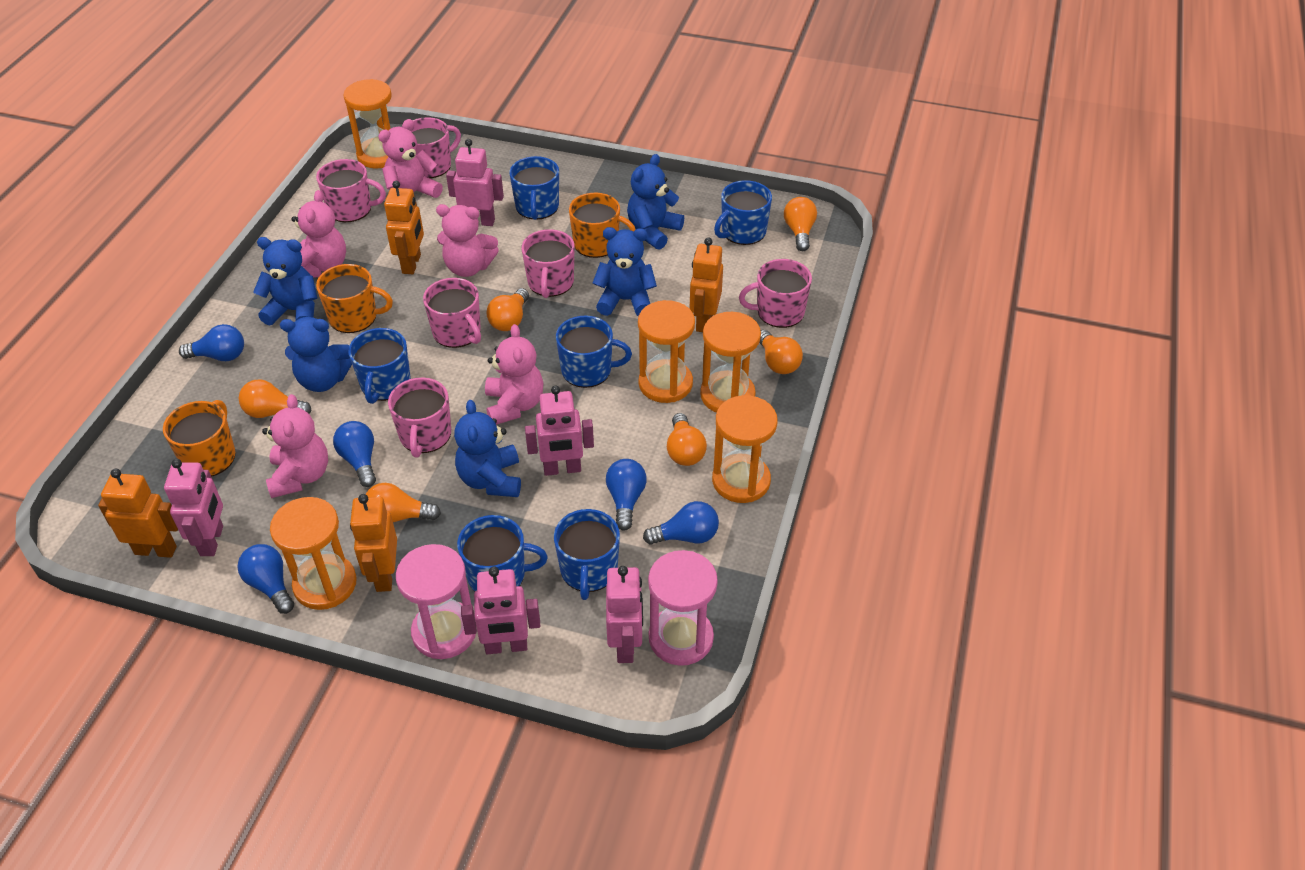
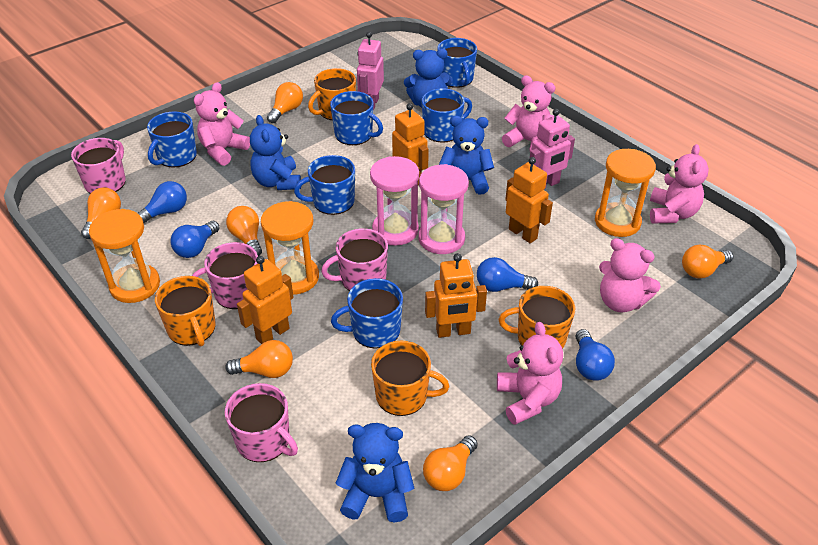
blue light bulb: 5 -> 4
blue teddy bear: 5 -> 4
orange hourglass: 5 -> 3
orange mug: 3 -> 4
pink mug: 6 -> 4
pink robot: 5 -> 2

